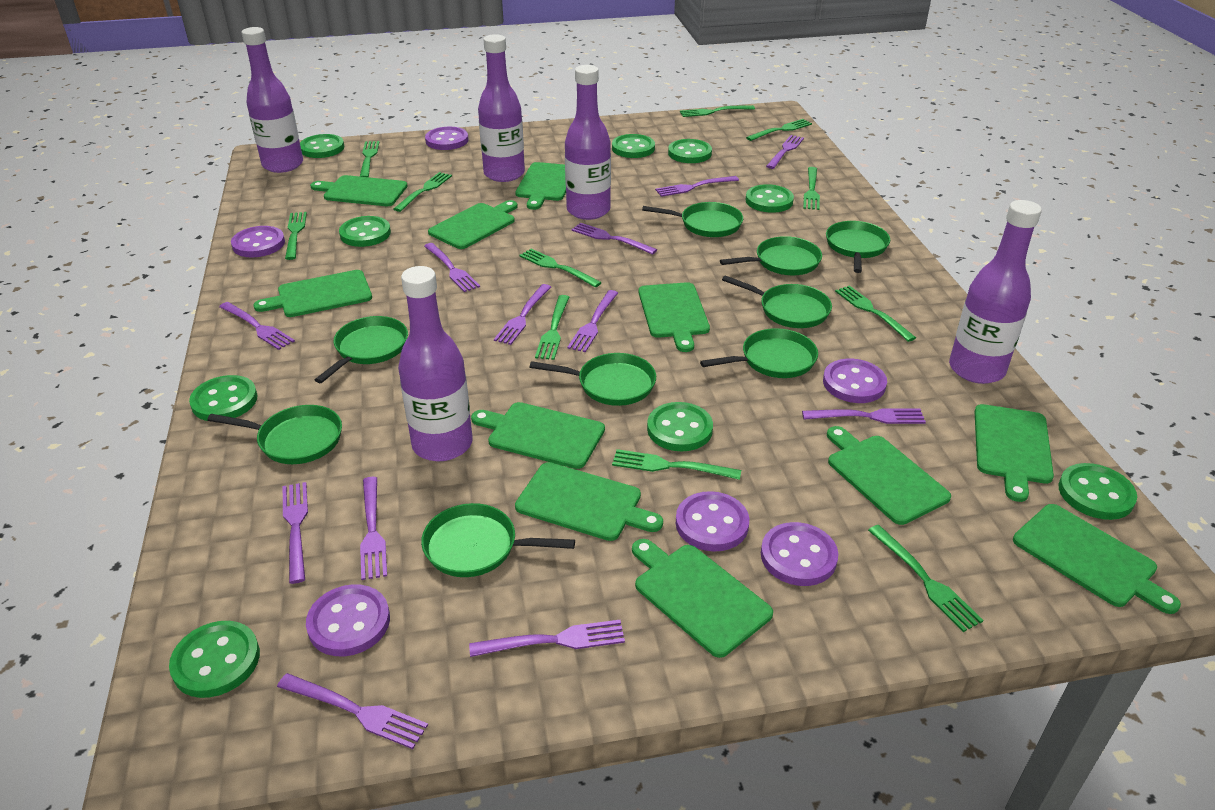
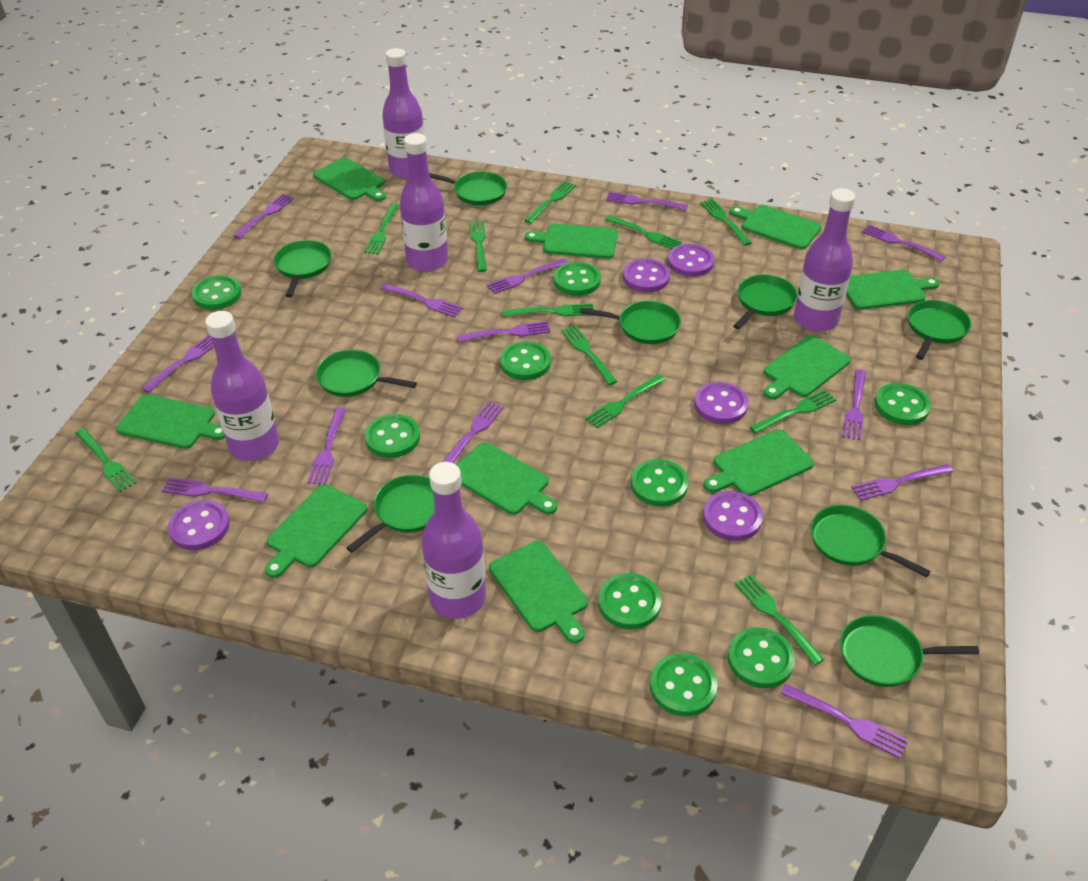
green cutting board: 11 -> 10
purple button: 6 -> 5
purple fork: 12 -> 13

